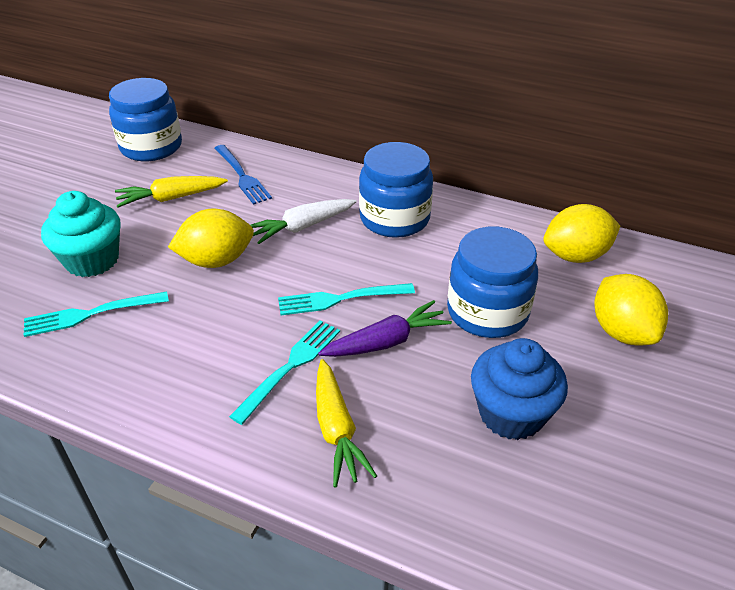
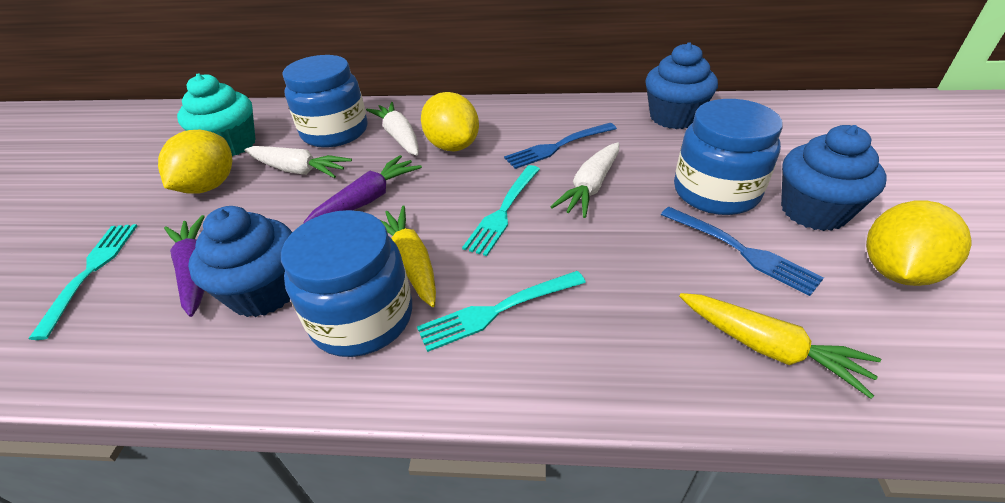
blue cupcake: 1 -> 3
blue fork: 1 -> 2
purple carrot: 1 -> 2
white carrot: 1 -> 3

